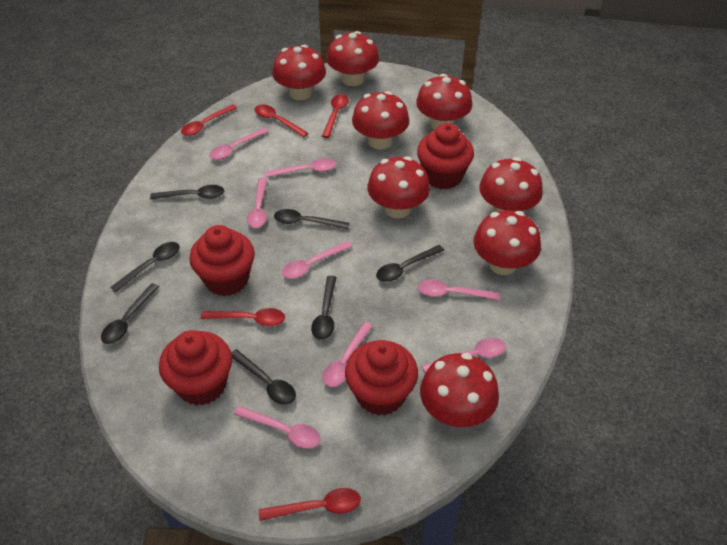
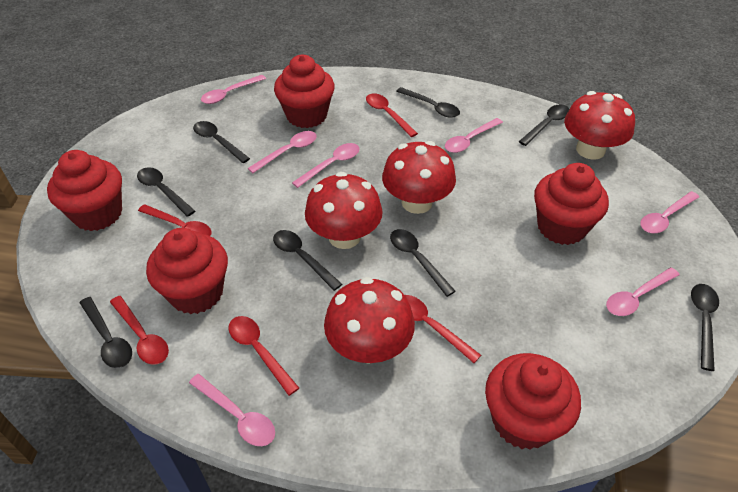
black spoon: 7 -> 8
pink spoon: 8 -> 7
red cupcake: 4 -> 5
red mushroom: 8 -> 4

